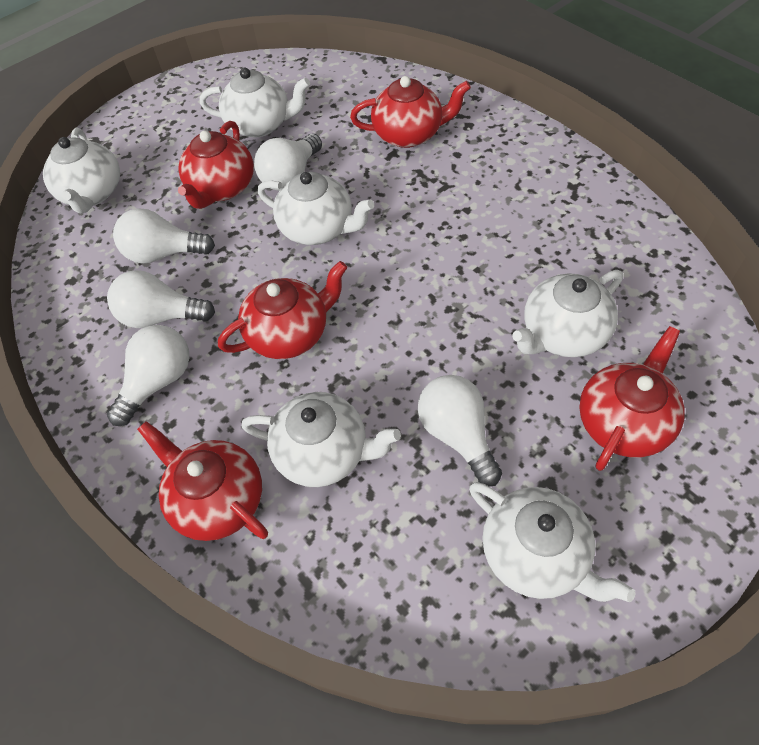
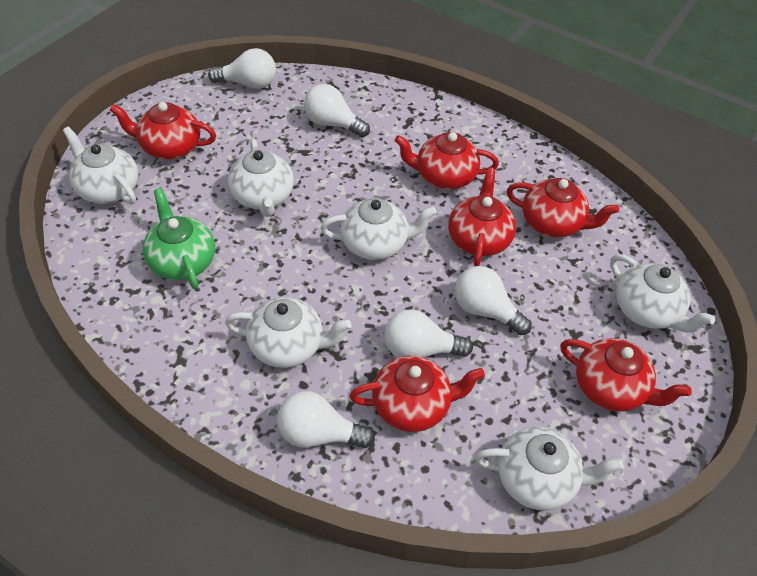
green teapot: 0 -> 1
red teapot: 5 -> 6

